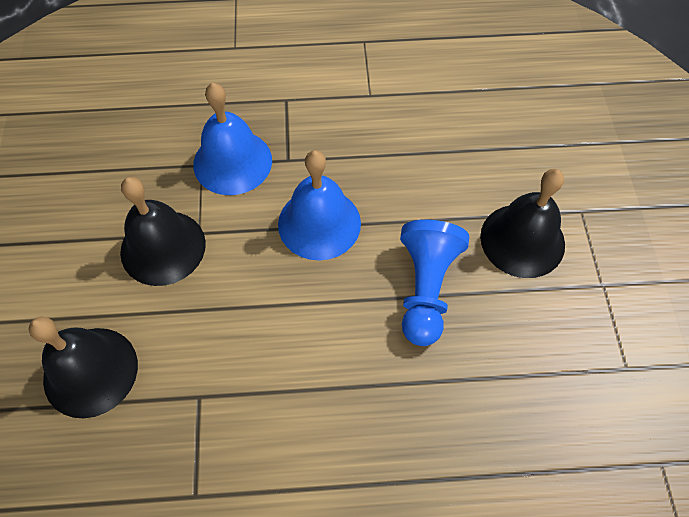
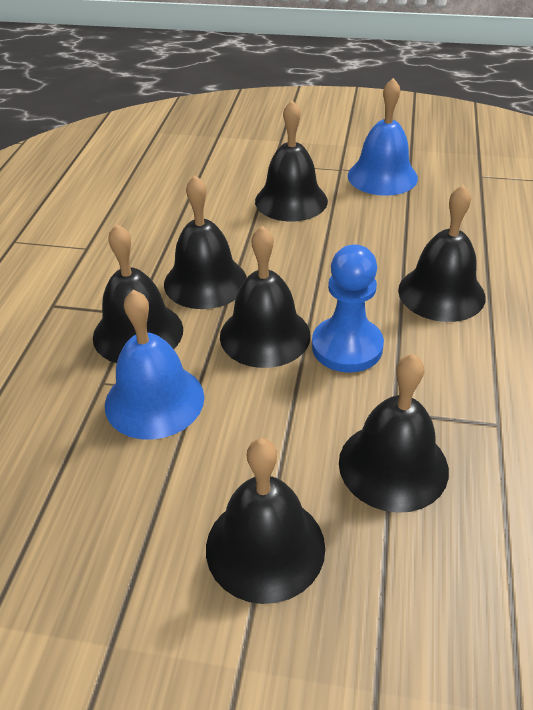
black bell: 3 -> 7

